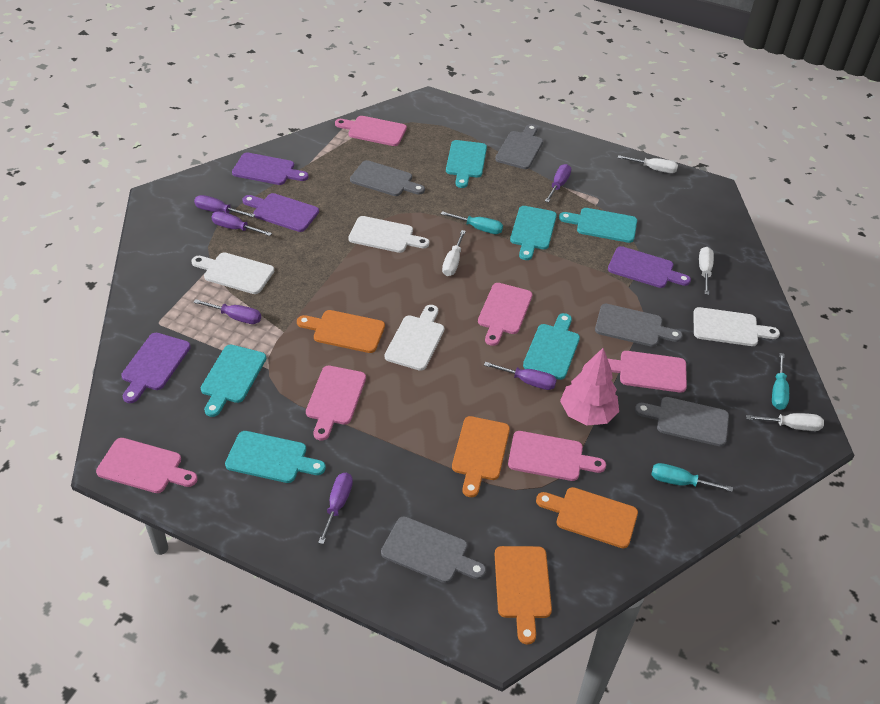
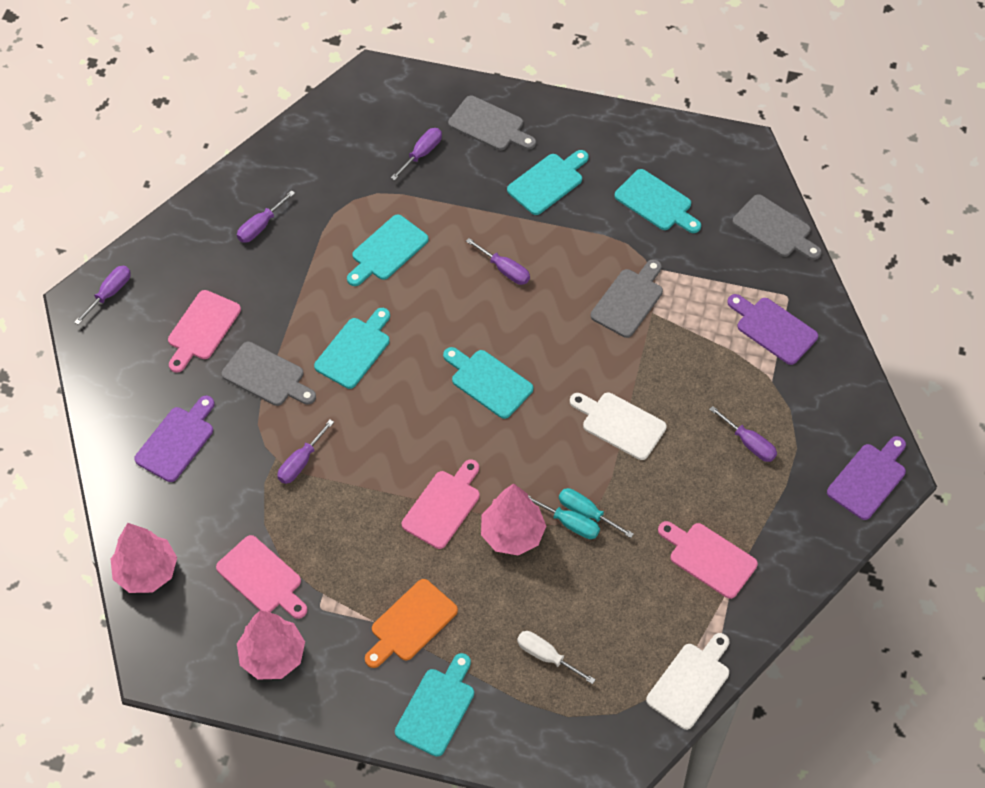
grey cutting board: 5 -> 4
orange cutting board: 4 -> 1
pink cutting board: 6 -> 4
pink tree: 1 -> 3
purple cutting board: 4 -> 3
turquoise screwdriver: 3 -> 2
white cutting board: 4 -> 2
white screwdriver: 4 -> 1

